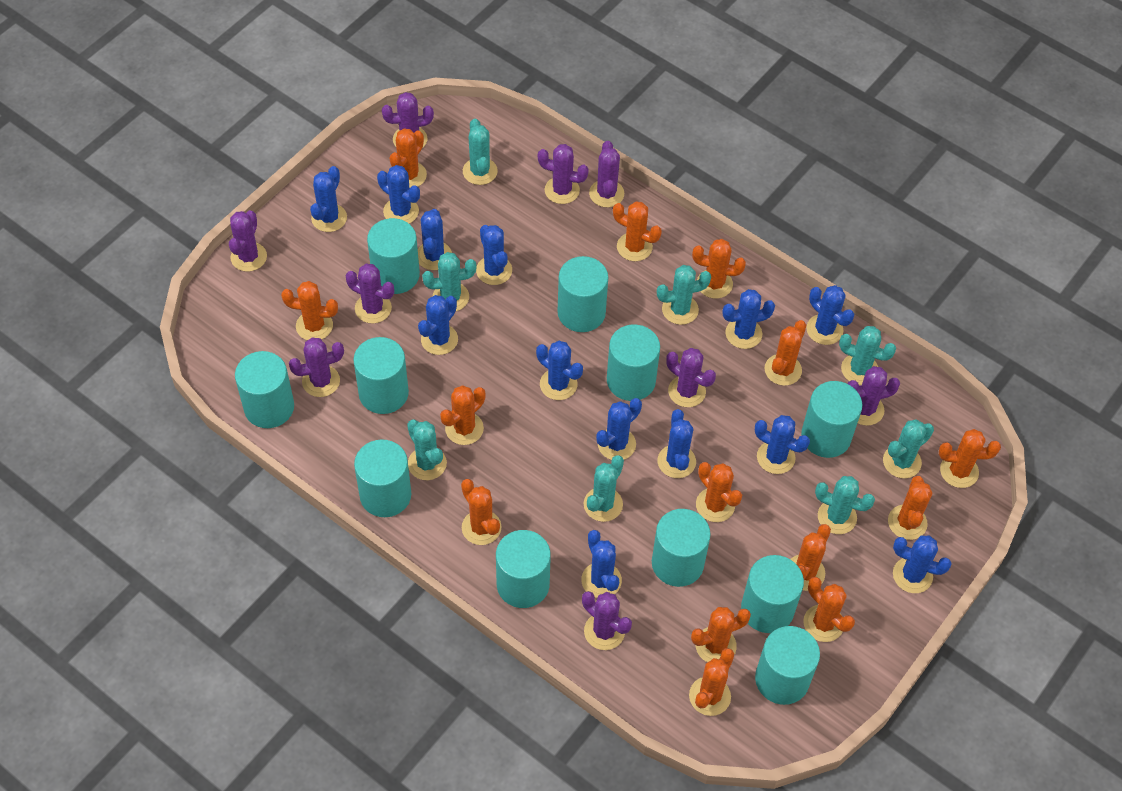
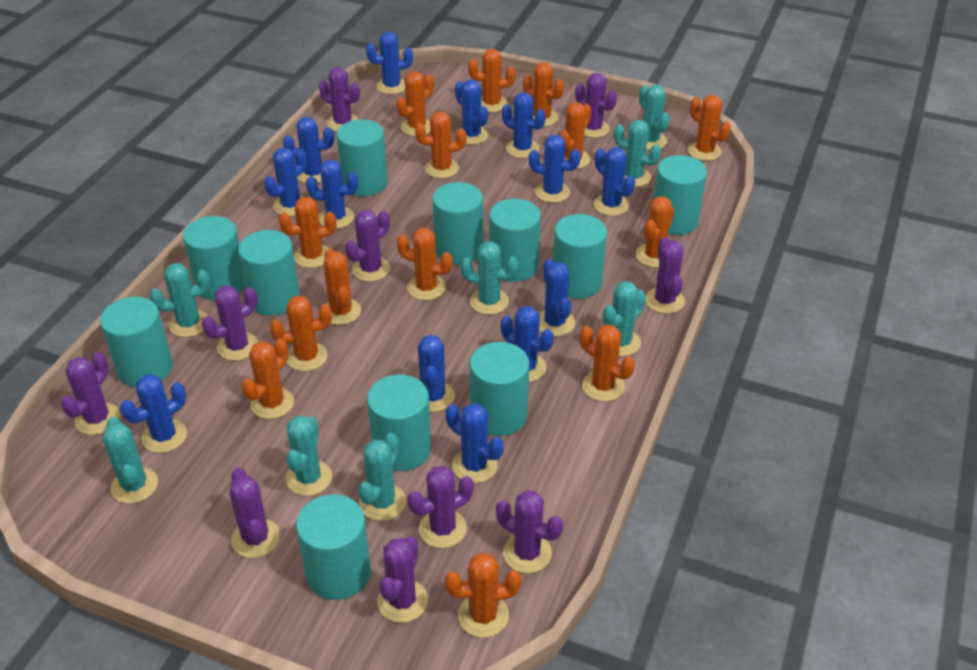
purple cactus: 9 -> 10

